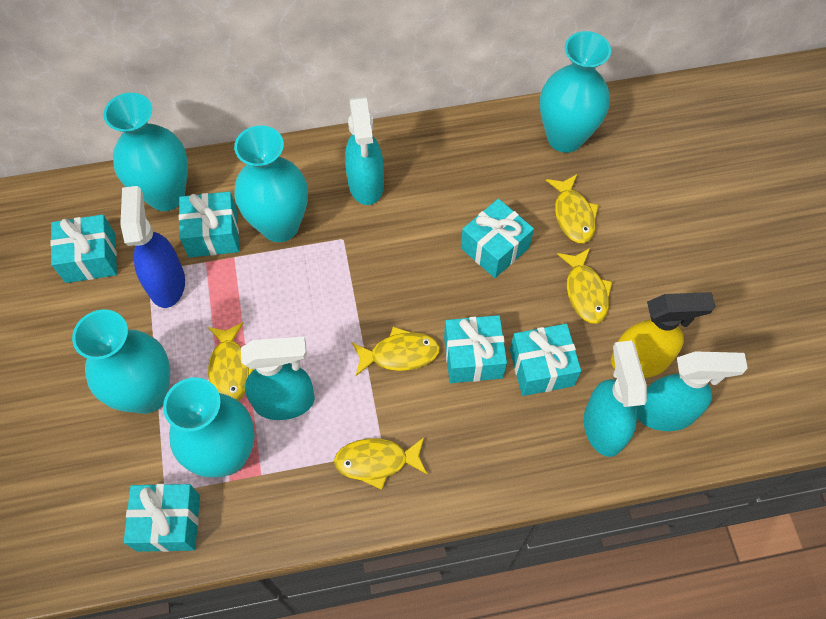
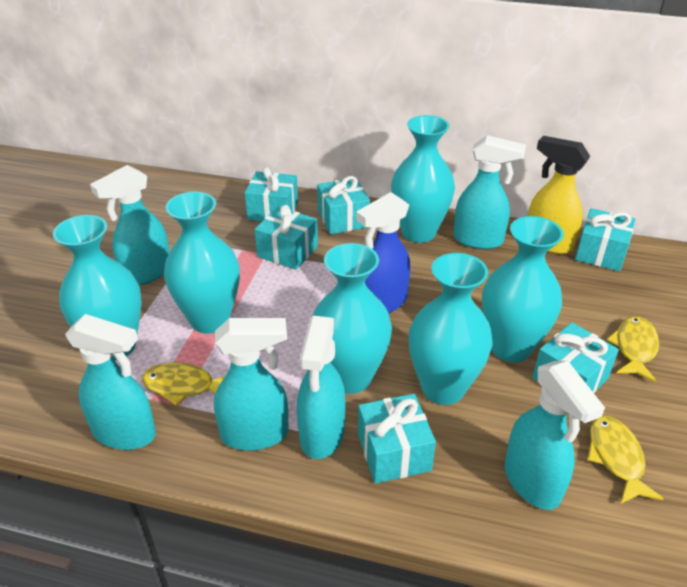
turquoise spray bottle: 4 -> 6
turquoise vase: 5 -> 6
yellow fish: 5 -> 3

